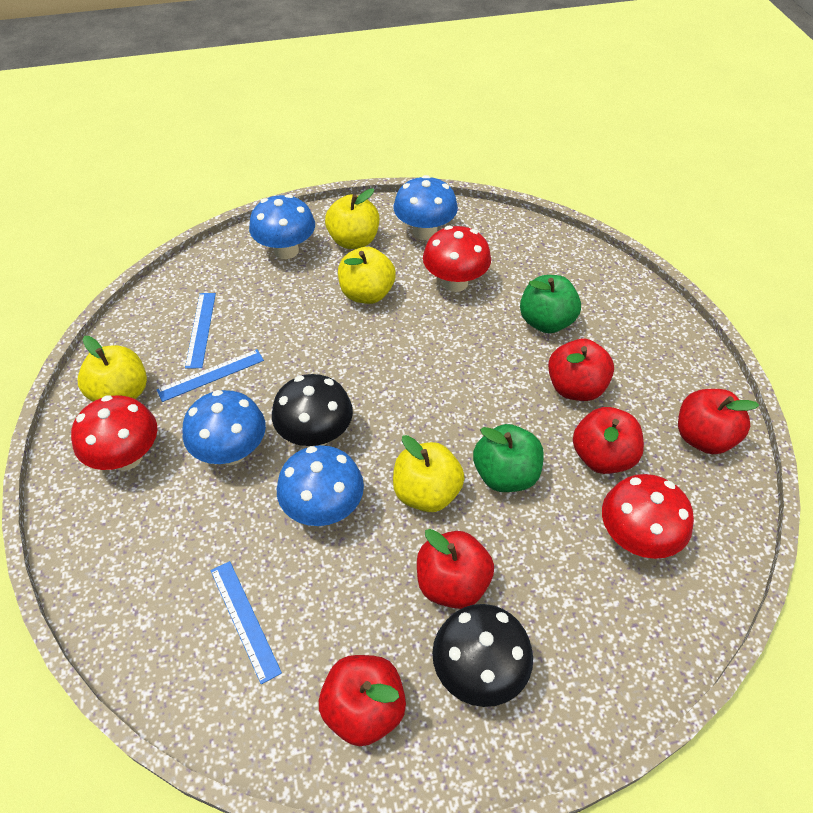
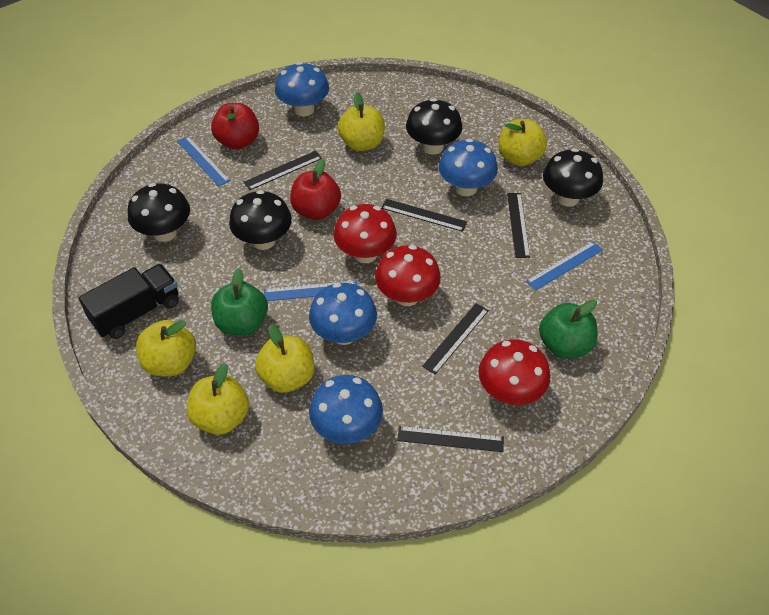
black mushroom: 2 -> 4
black ruler: 0 -> 5
black truck: 0 -> 1
red apple: 5 -> 2
yellow apple: 4 -> 5

